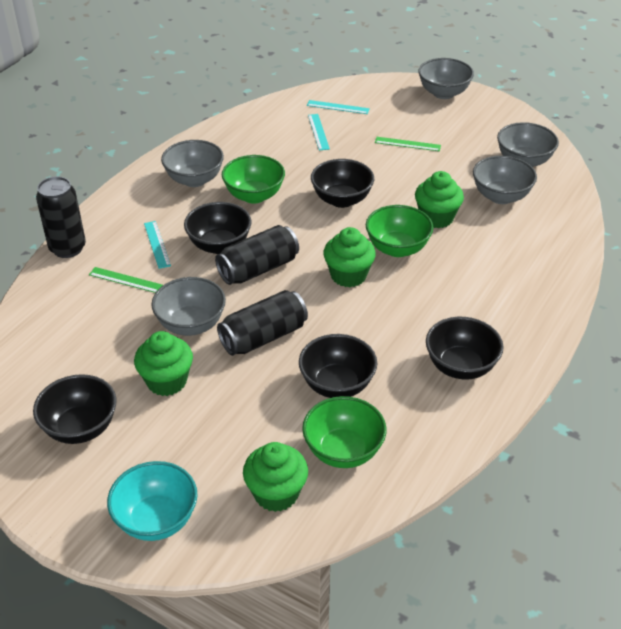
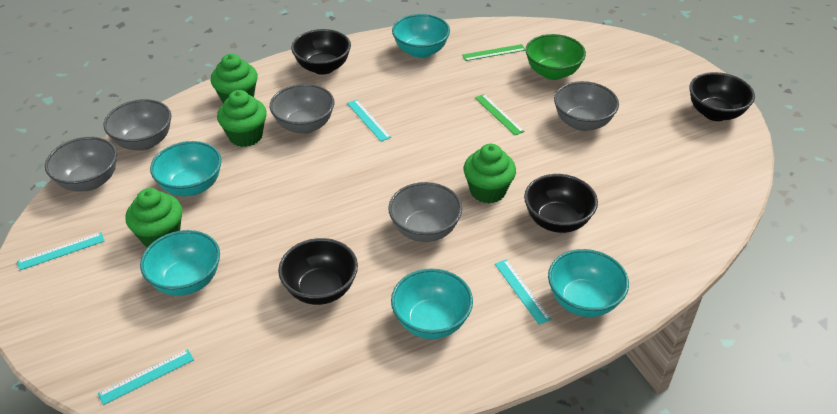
black bowl: 5 -> 4
black can: 3 -> 0
green bowl: 3 -> 1
turquoise bowl: 1 -> 5
turquoise ruler: 3 -> 4

